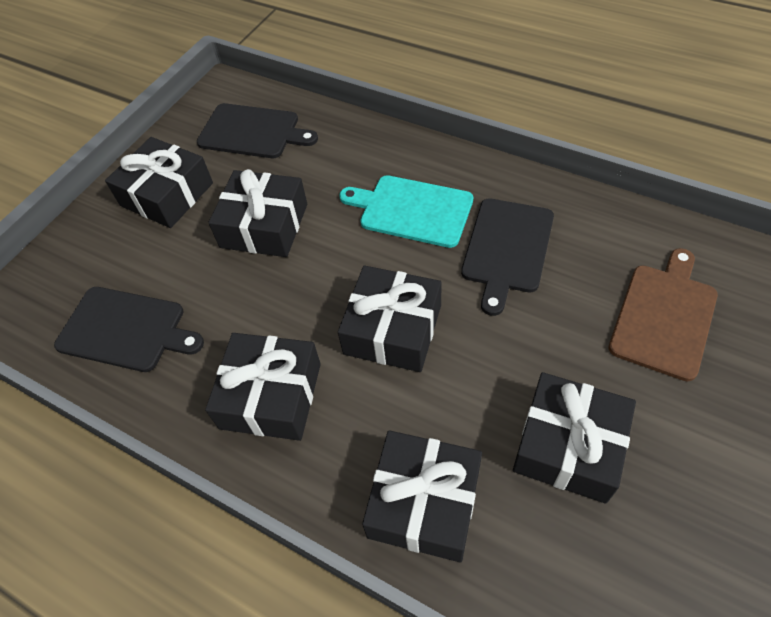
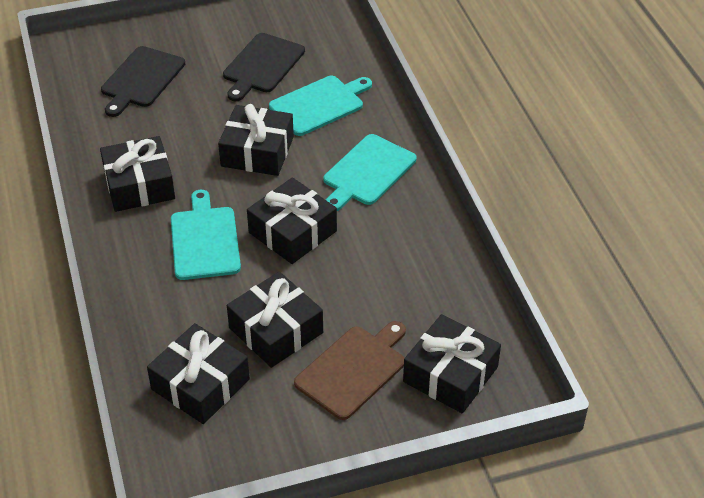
black cutting board: 3 -> 2
turquoise cutting board: 1 -> 3

